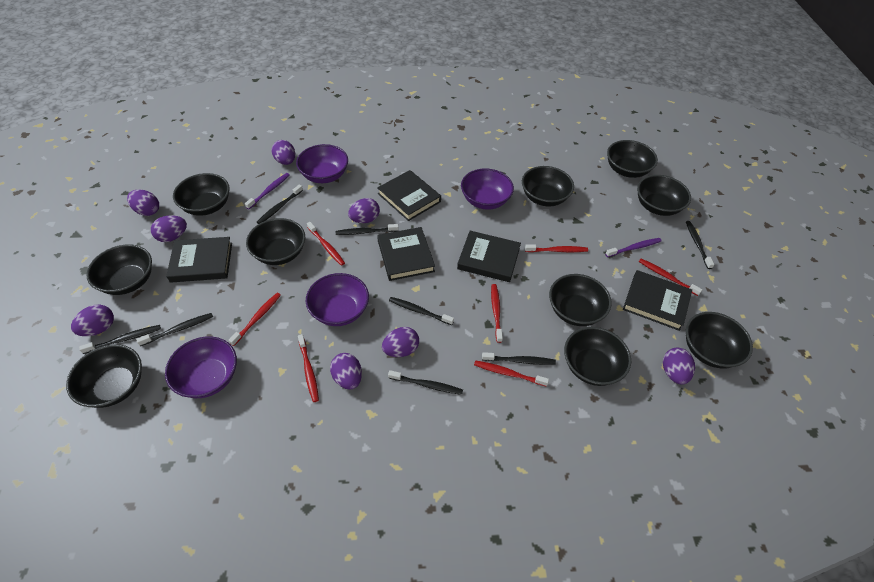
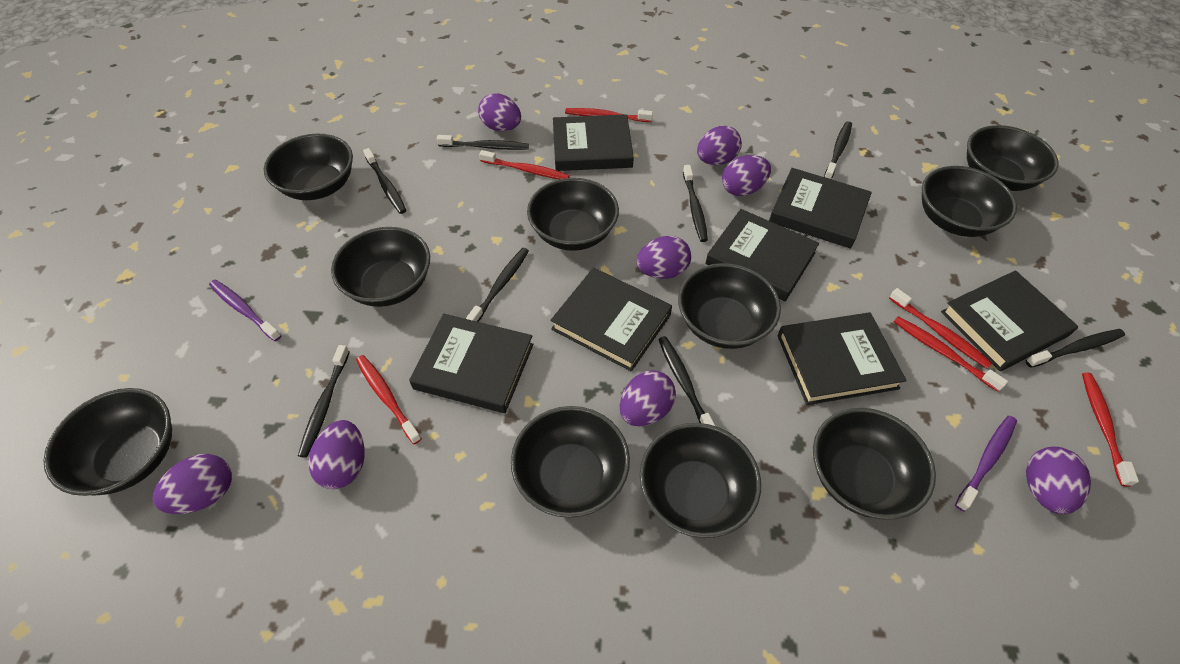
black book: 5 -> 7
purple bowl: 4 -> 0
red toothbrush: 7 -> 6

